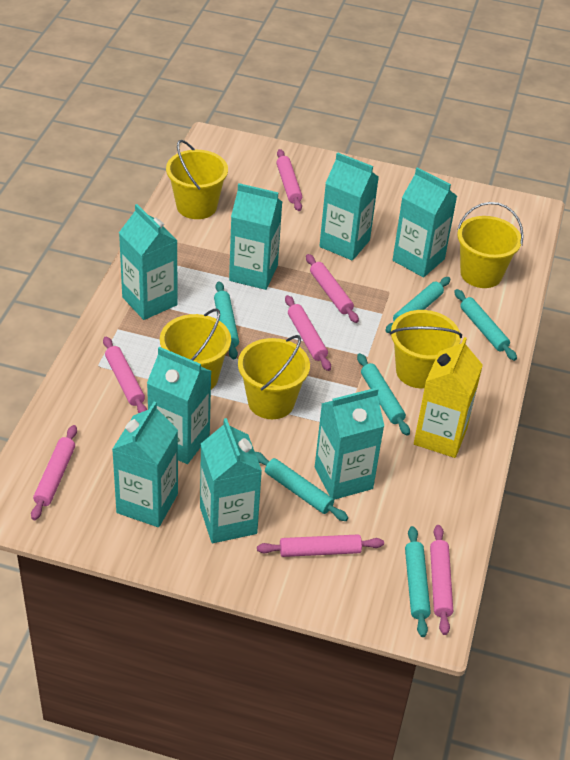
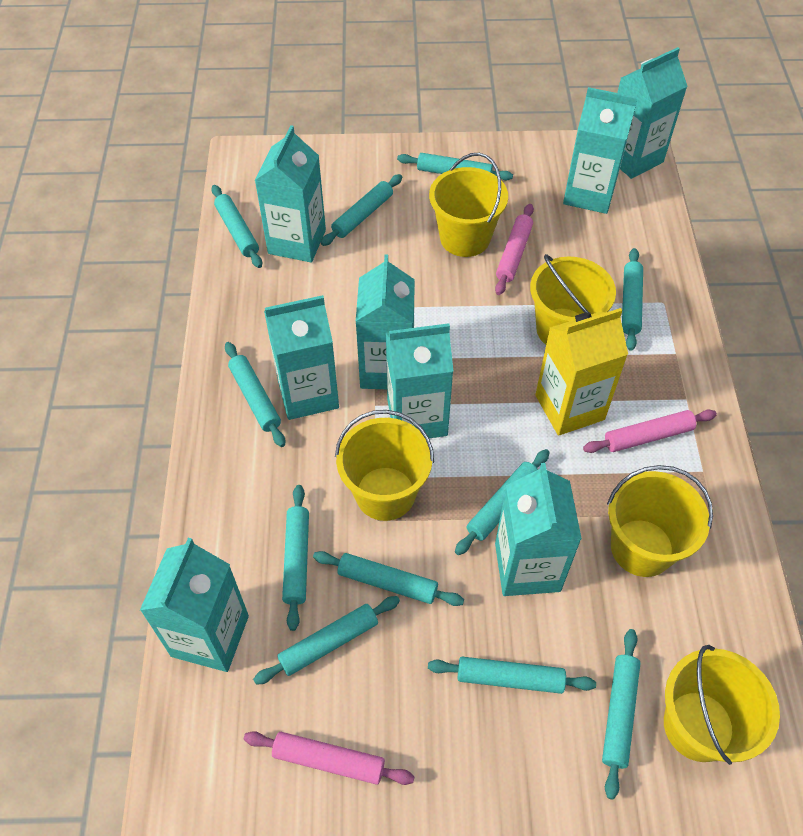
pink rolling pin: 7 -> 3
turquoise rolling pin: 6 -> 11

